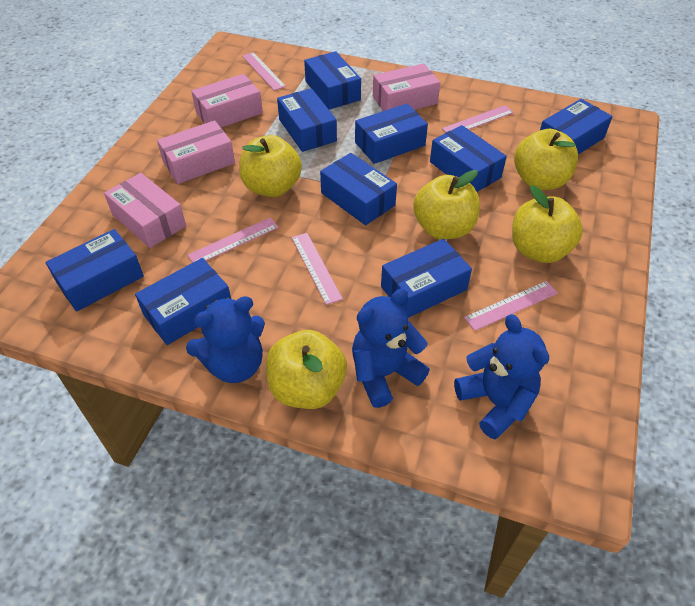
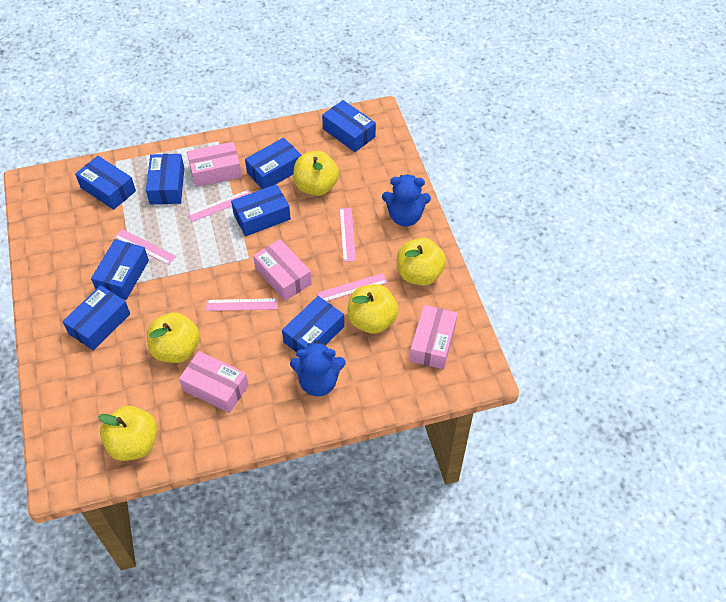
blue box: 9 -> 8
blue teddy bear: 3 -> 2

